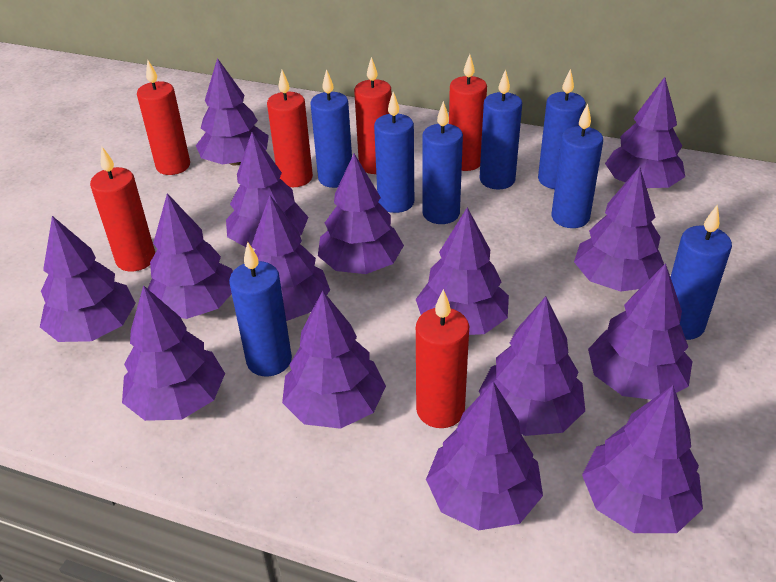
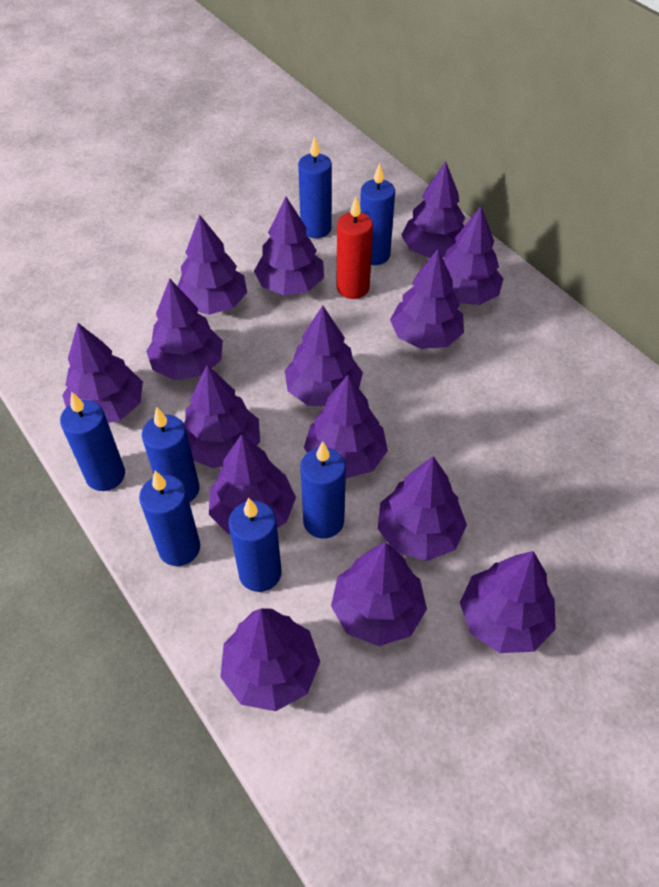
blue candle: 8 -> 7
red candle: 6 -> 1

